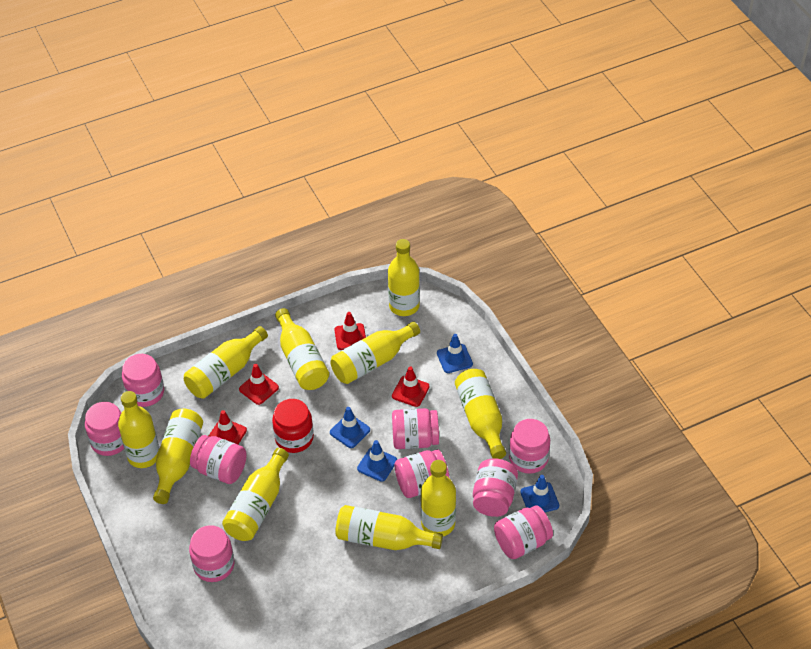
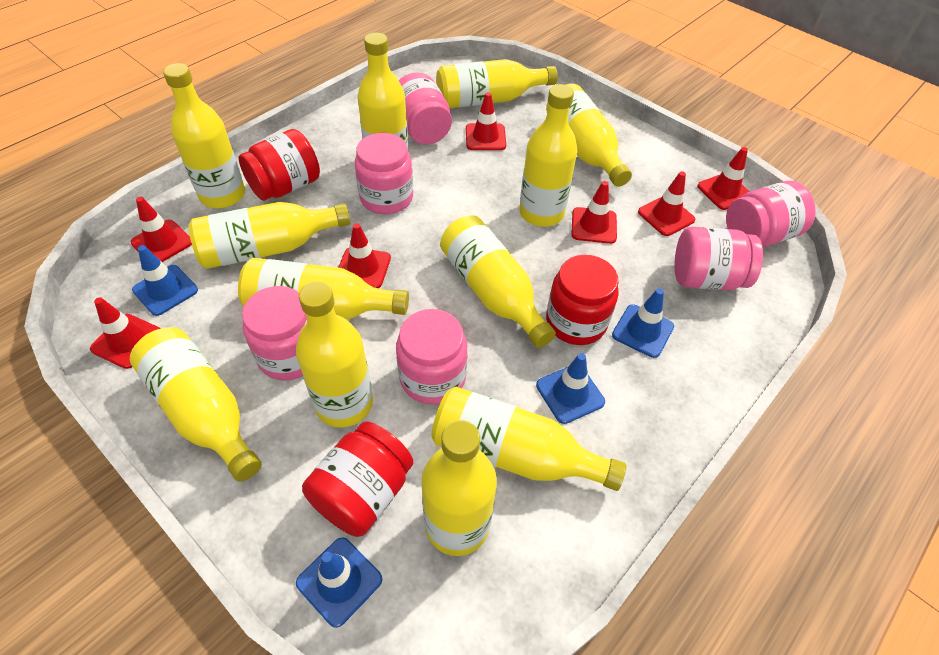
pink jar: 9 -> 6
red jar: 1 -> 3
red traffic cone: 4 -> 7
yellow bottle: 10 -> 12

